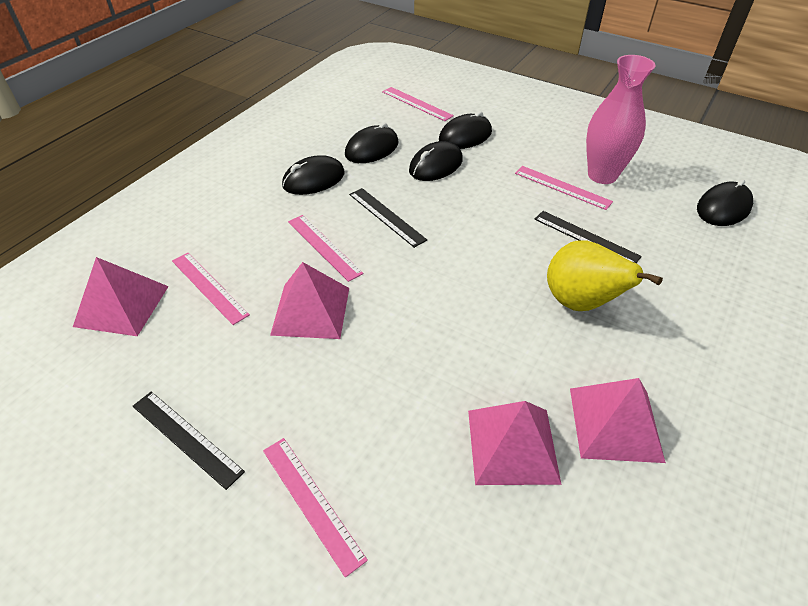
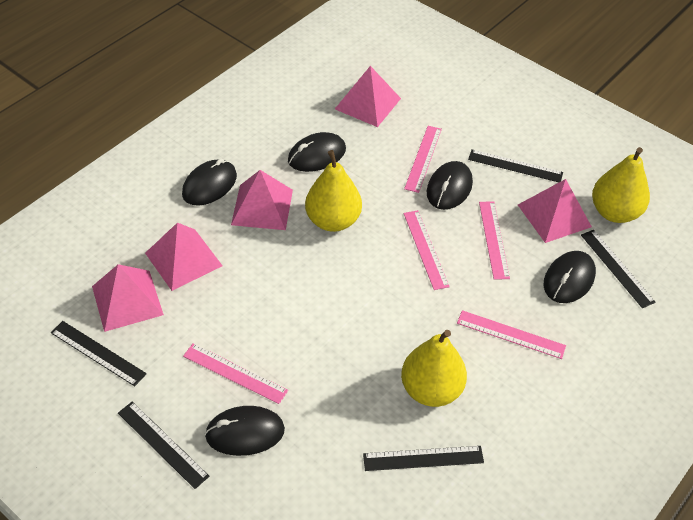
black ruler: 3 -> 5
pink pyramid: 4 -> 5
pink vase: 1 -> 0
yellow pear: 1 -> 3

